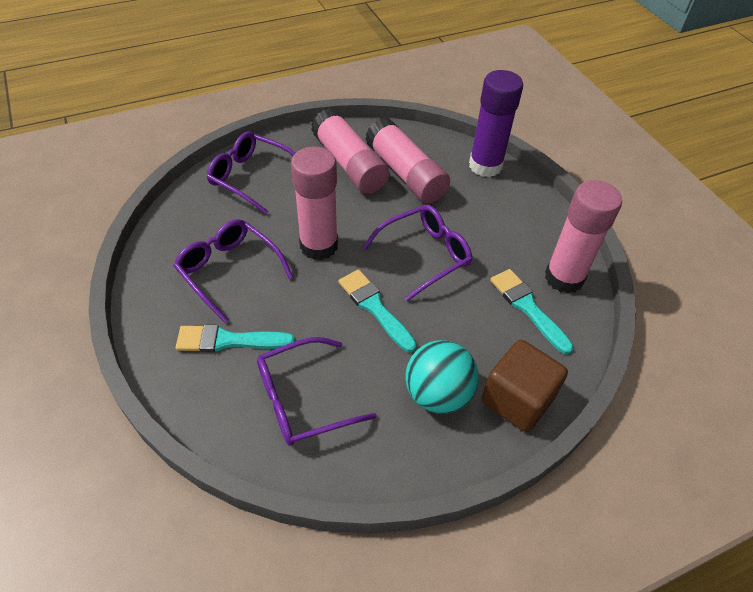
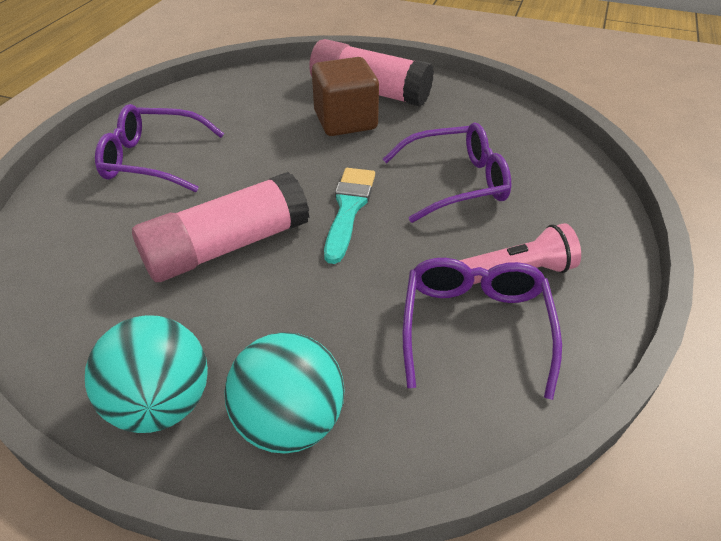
pink flashlight: 0 -> 1
pink glue stick: 4 -> 2
purple glasses: 4 -> 3
purple glue stick: 1 -> 0
turquoise ball: 1 -> 2
turquoise brush: 3 -> 1

